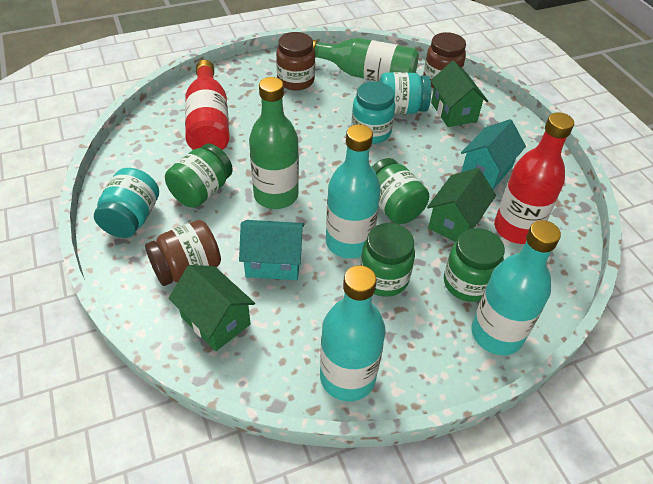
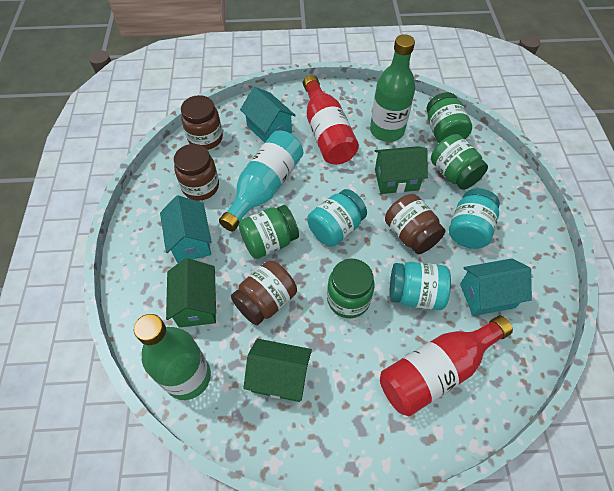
brown jar: 3 -> 4
turquoise bottle: 3 -> 1
turquoise house: 2 -> 3

